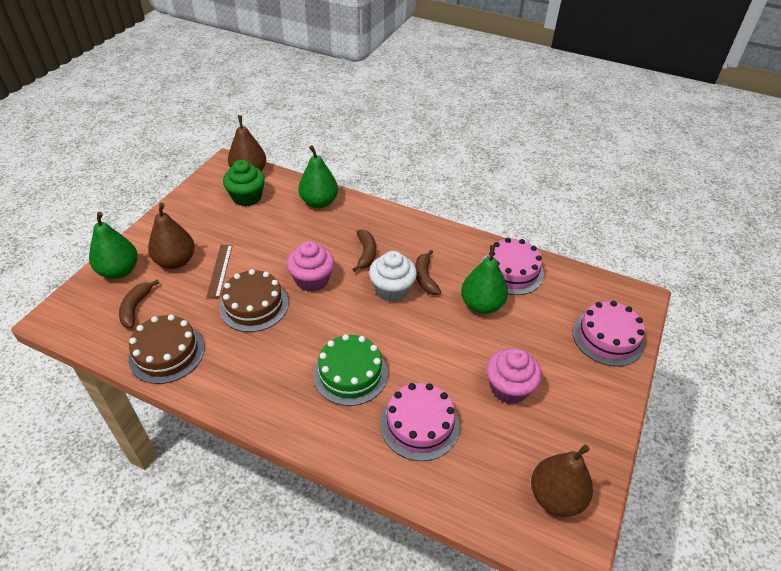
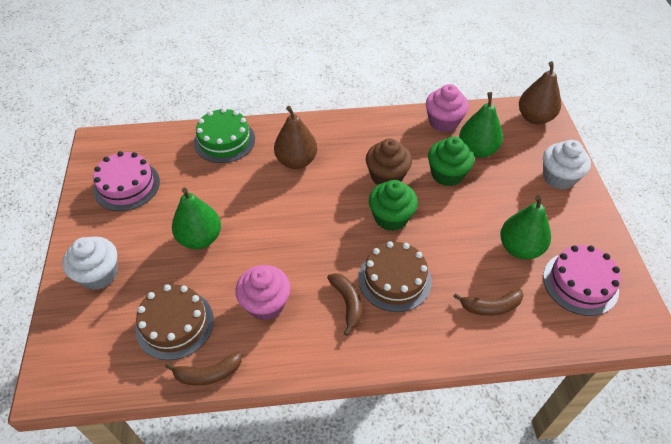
brown cupcake: 0 -> 1
brown pear: 3 -> 2
brown ruler: 1 -> 0
green cupcake: 1 -> 2
pink cake: 3 -> 2
white cupcake: 1 -> 2

